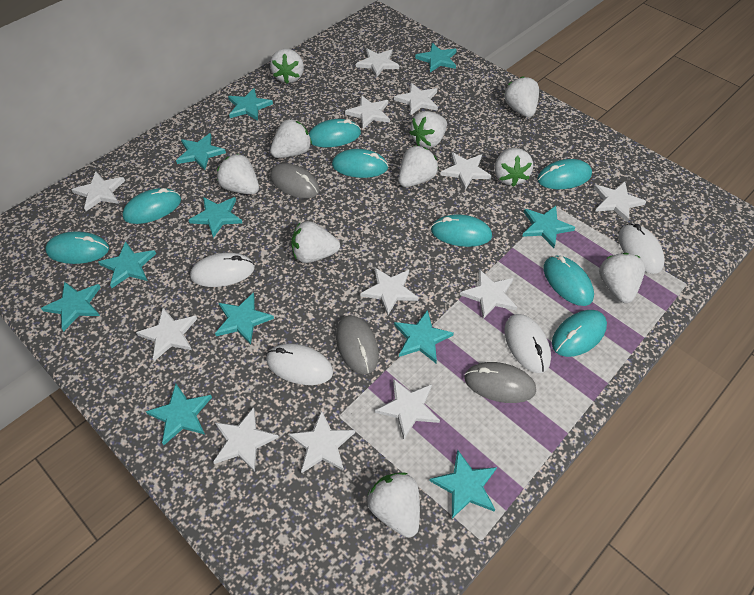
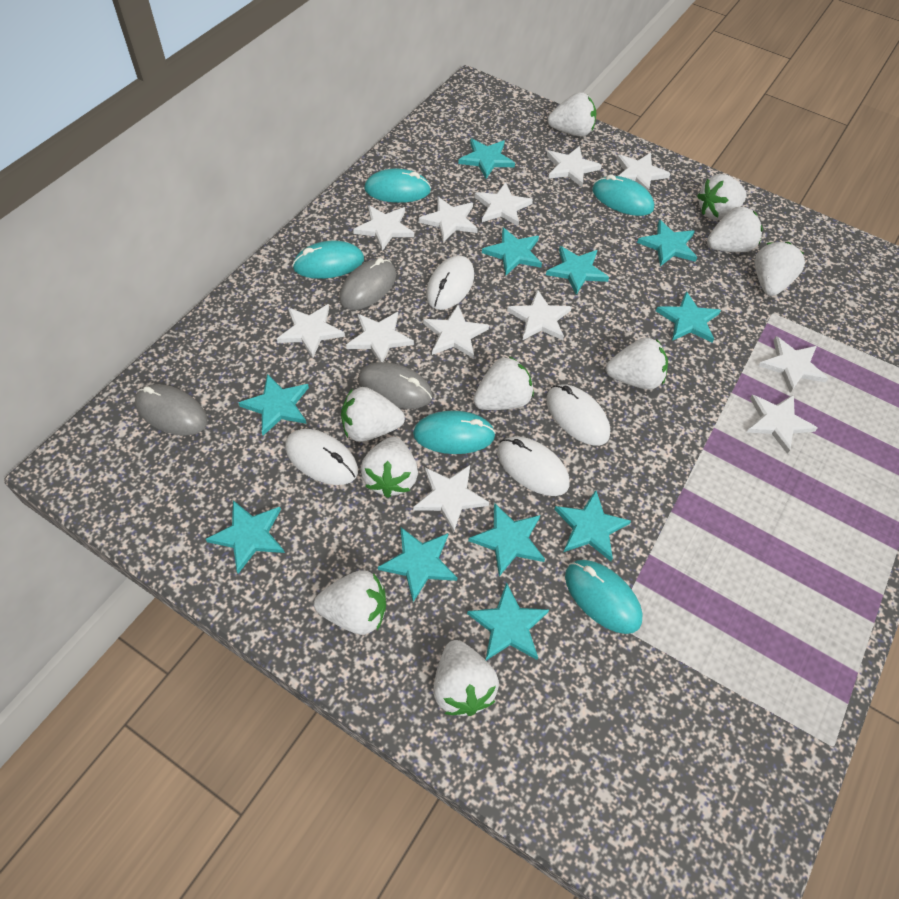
turquoise mouse: 8 -> 5

